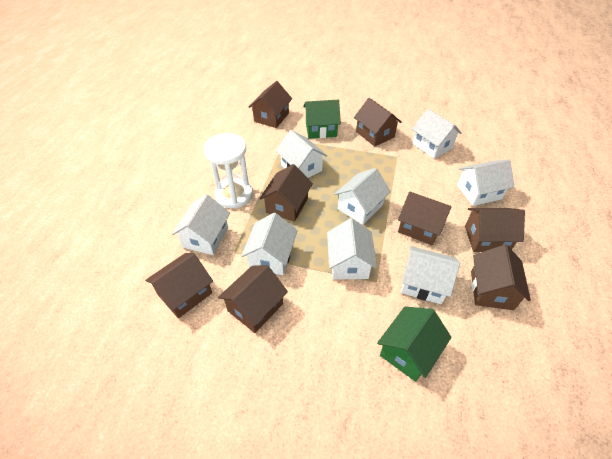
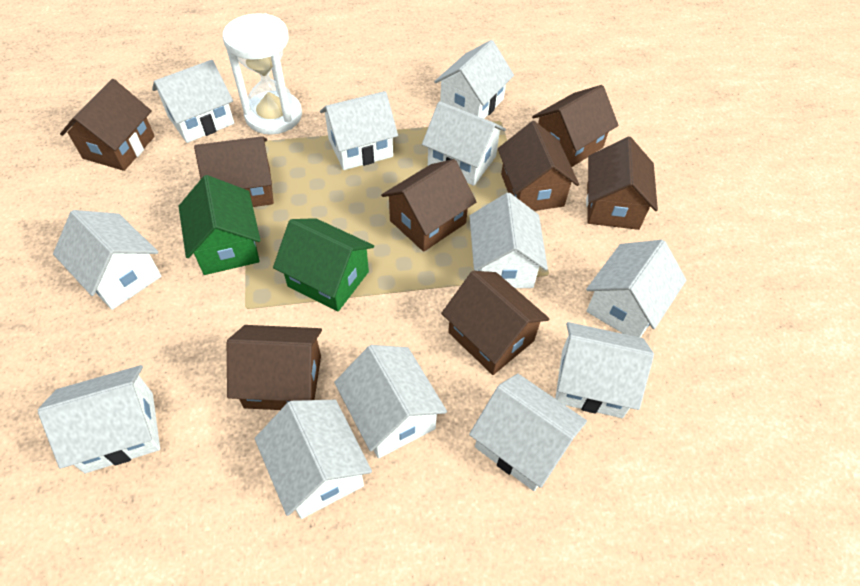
white house: 8 -> 12

